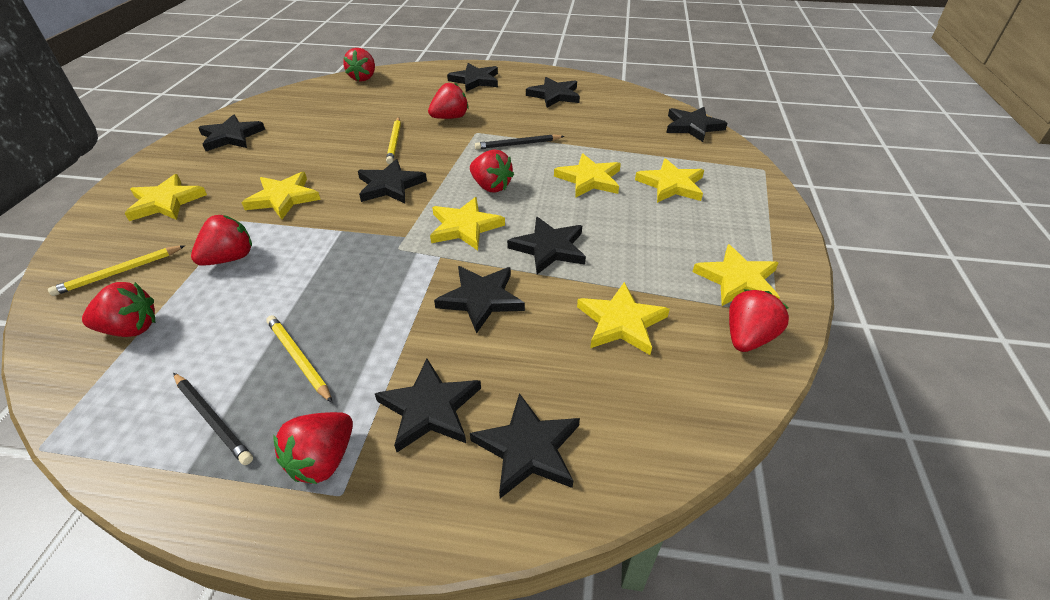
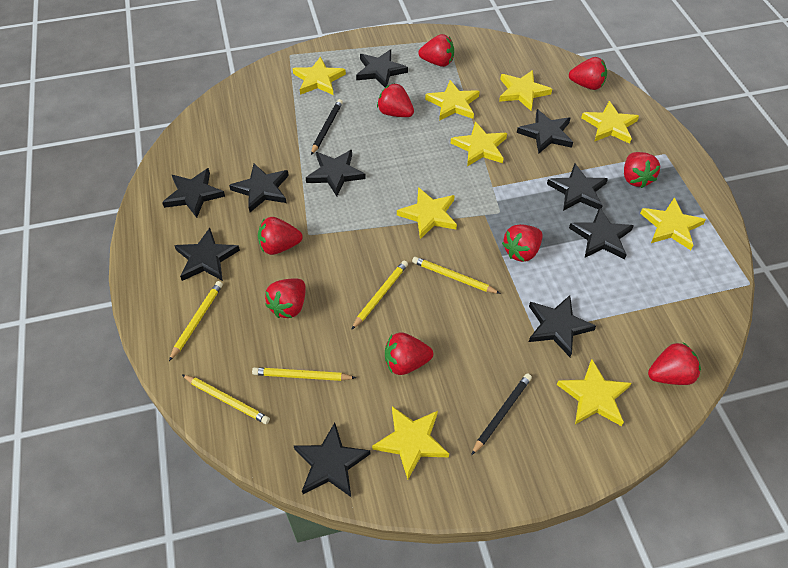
black star: 9 -> 10
red strawberry: 7 -> 9
yellow pencil: 3 -> 5
yellow star: 7 -> 9

